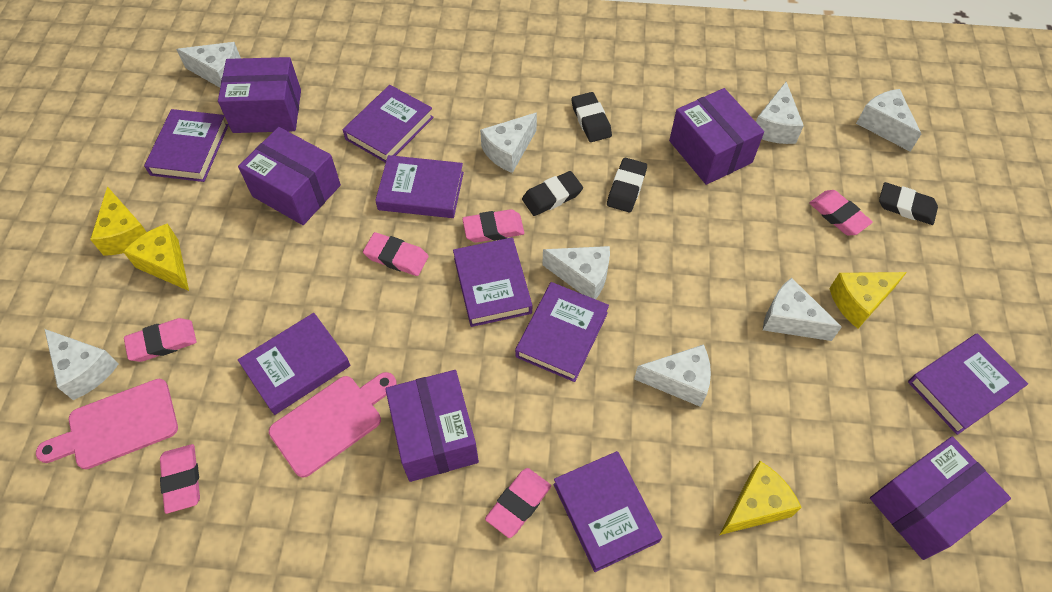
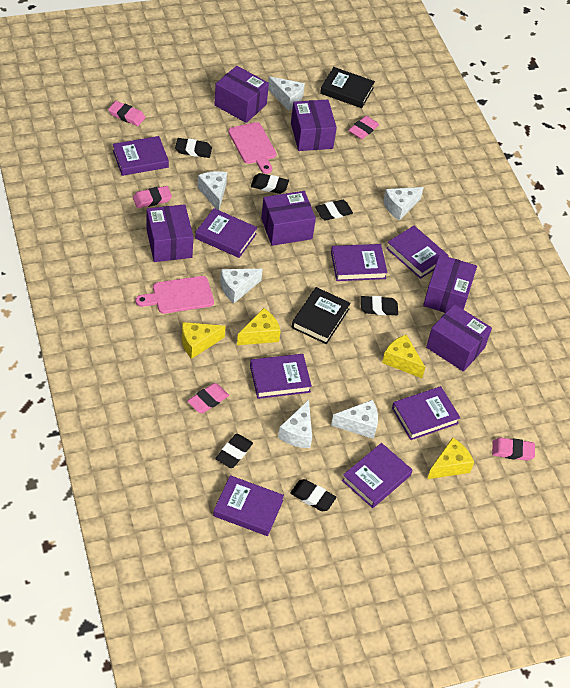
black book: 0 -> 2
black eraser: 4 -> 6
pink eraser: 6 -> 5
purple box: 5 -> 6
white cheese: 8 -> 6

